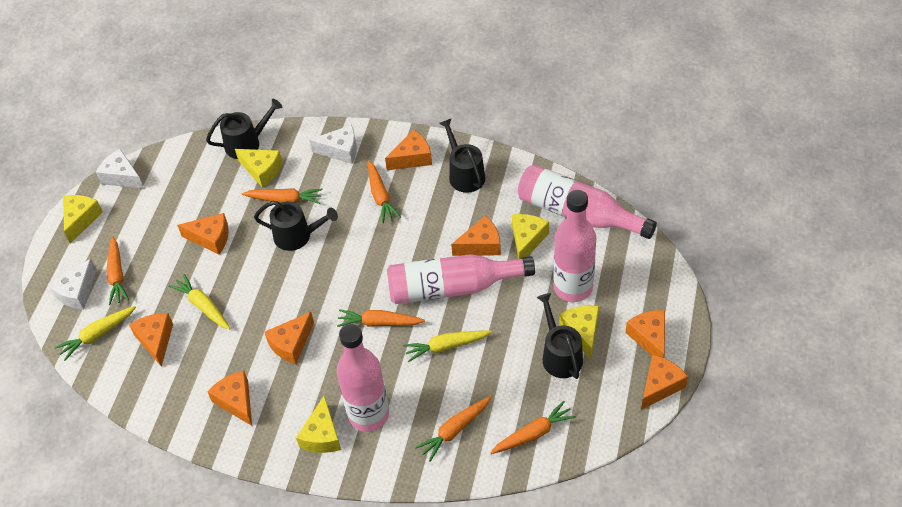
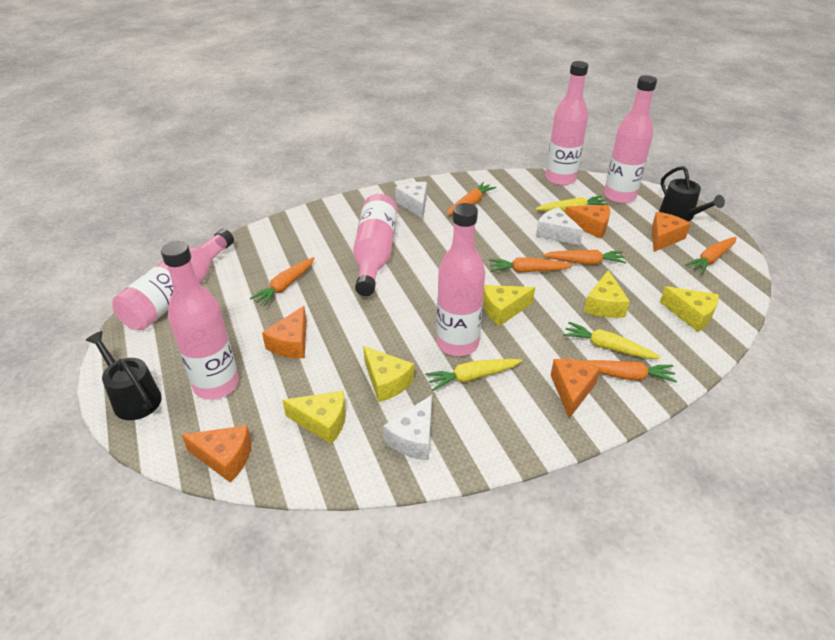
black watering can: 4 -> 2
orange cheese: 8 -> 5
pink bottle: 4 -> 6

